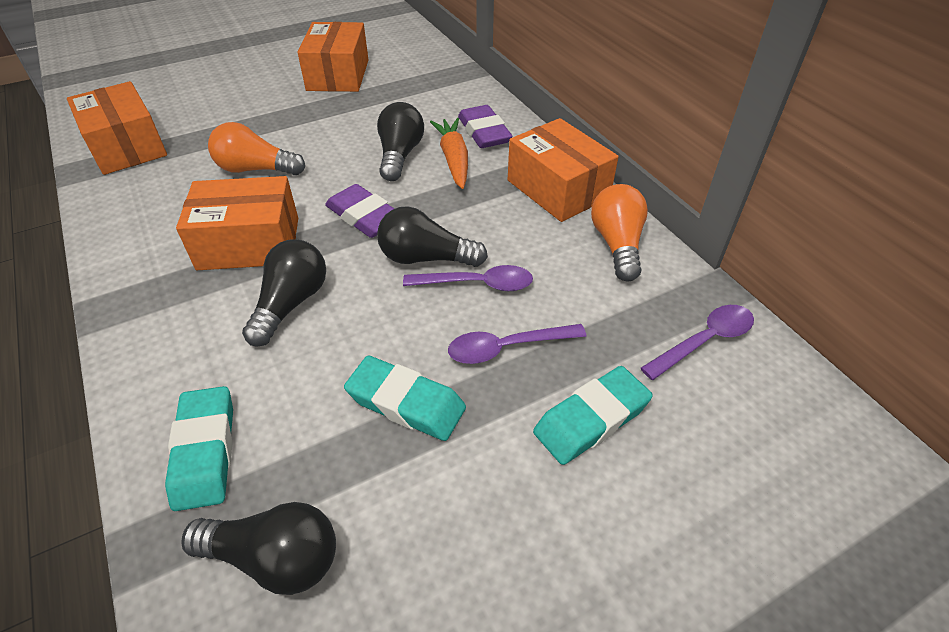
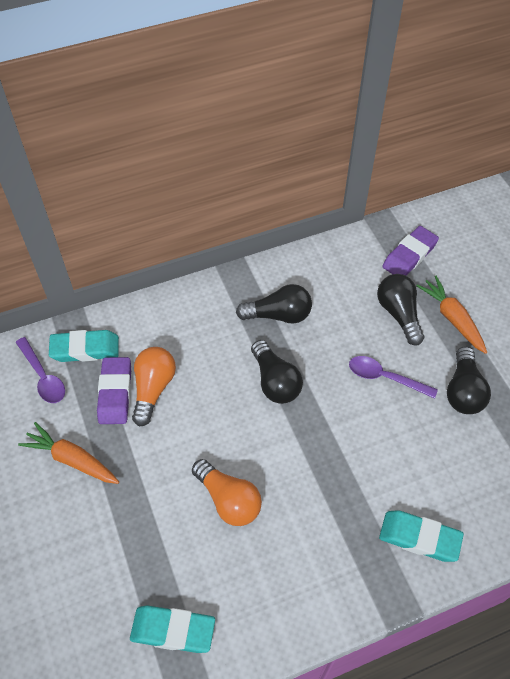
orange box: 4 -> 0
orange carrot: 1 -> 2
purple spoon: 3 -> 2

